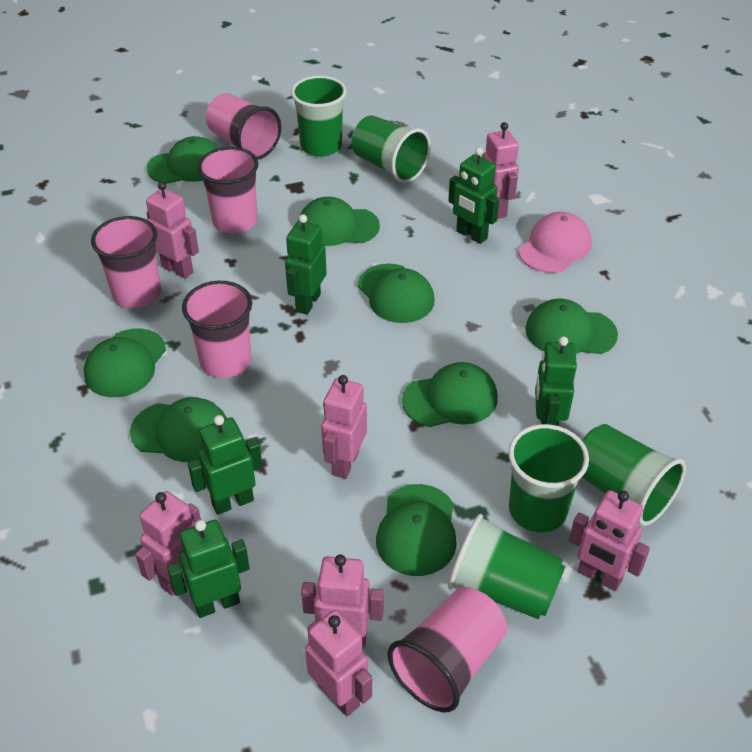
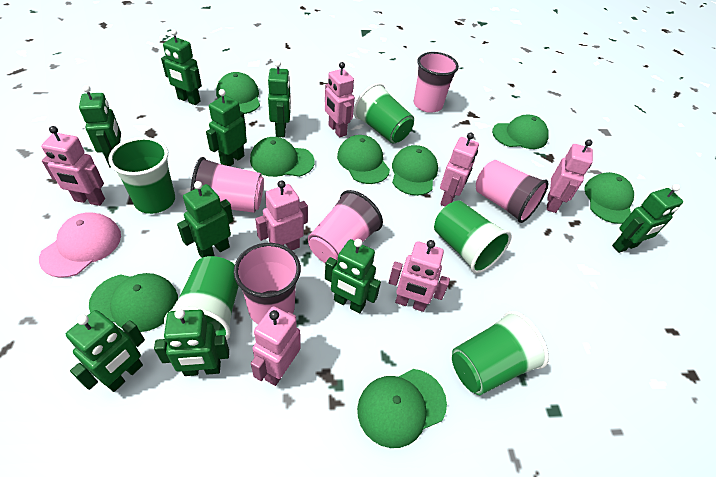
green robot: 5 -> 9

